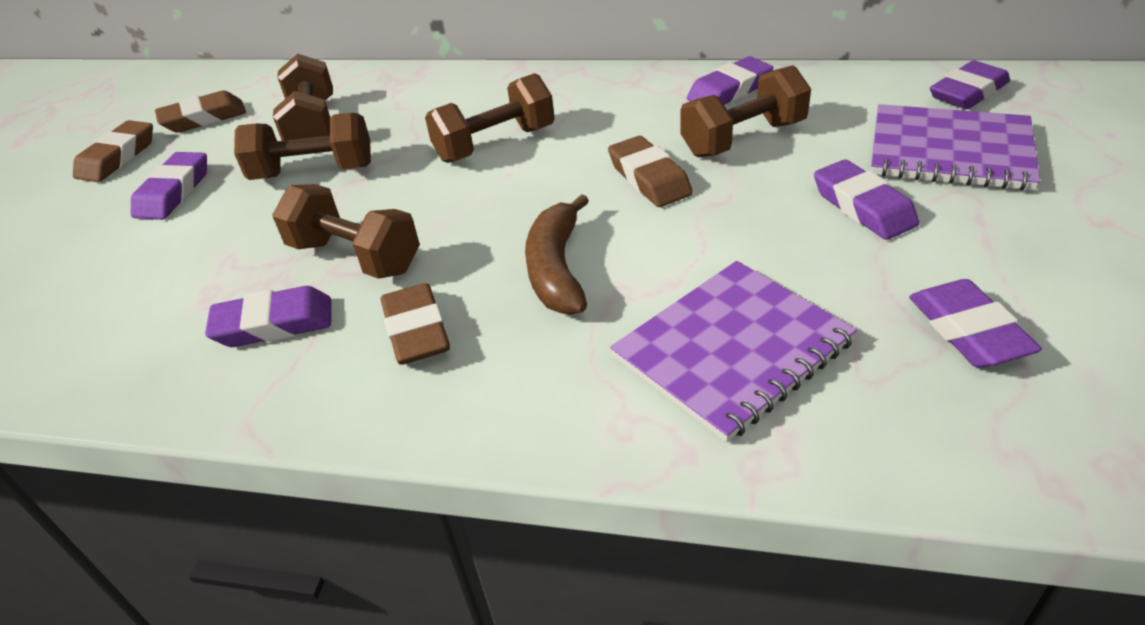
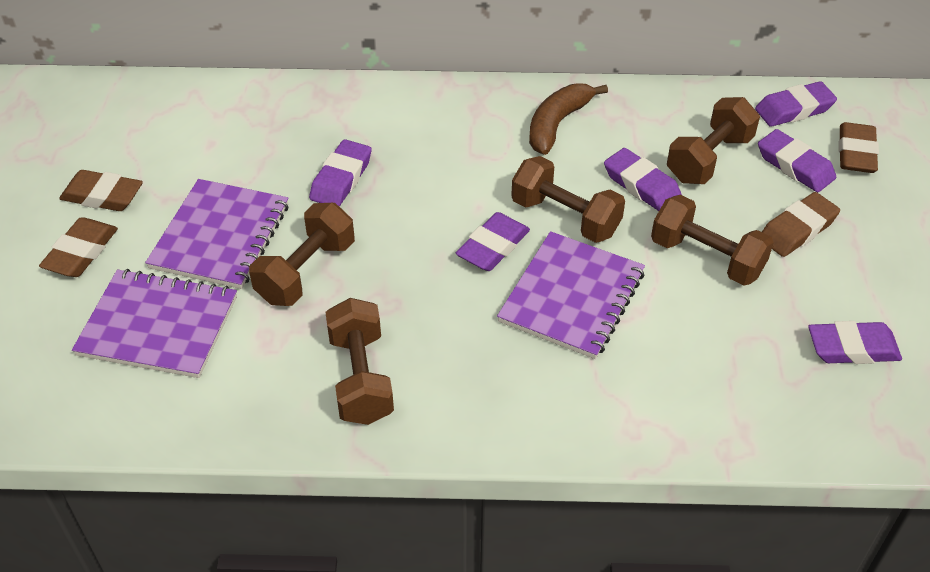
purple notebook: 2 -> 3

